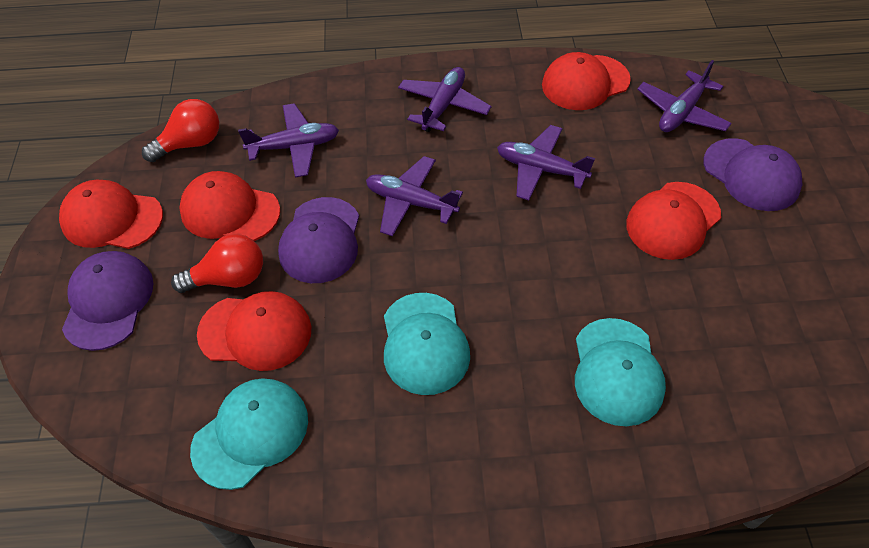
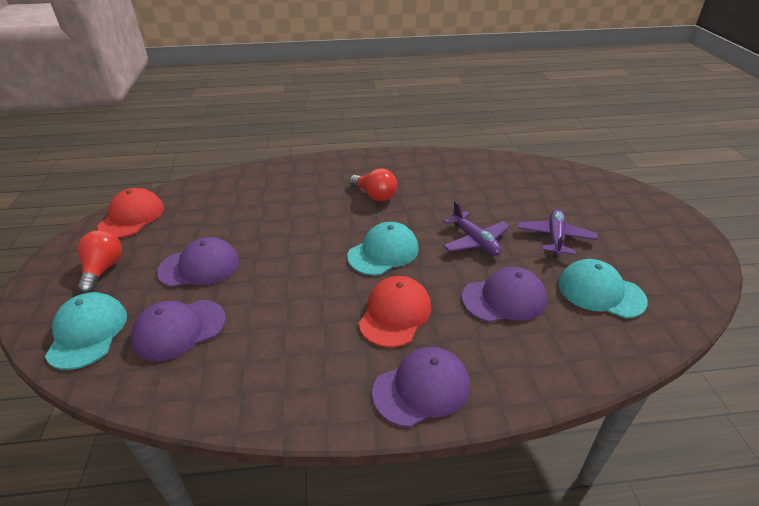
purple cap: 3 -> 4
purple plane: 5 -> 2
red cap: 5 -> 2

